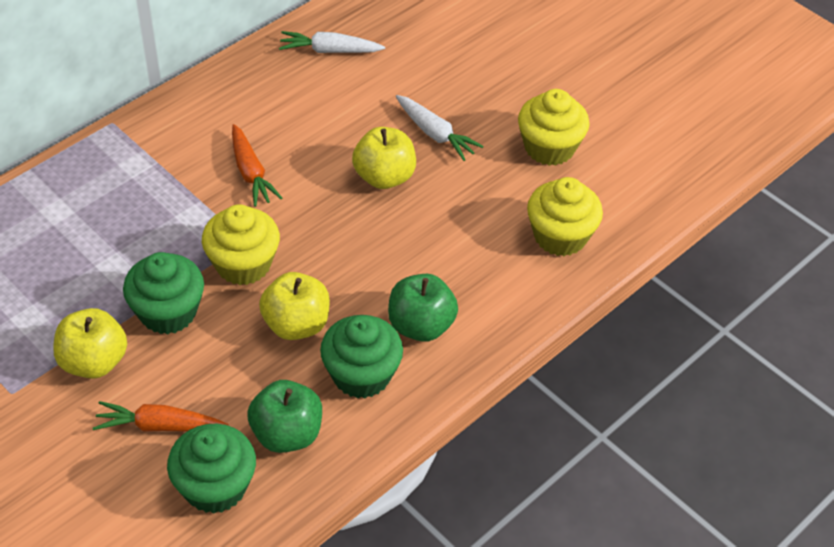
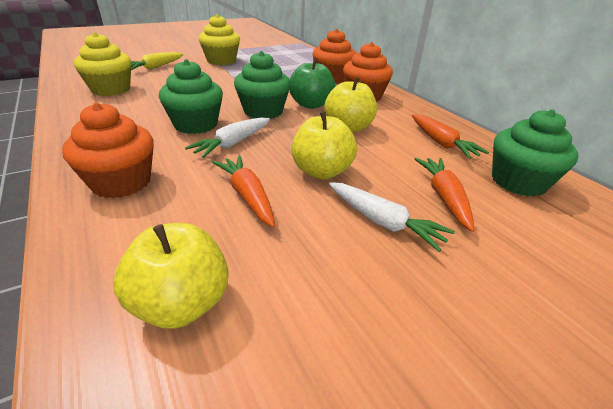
green apple: 2 -> 1
orange carrot: 2 -> 3
orange cupcake: 0 -> 3
yellow carrot: 0 -> 1
yellow cupcake: 3 -> 2

